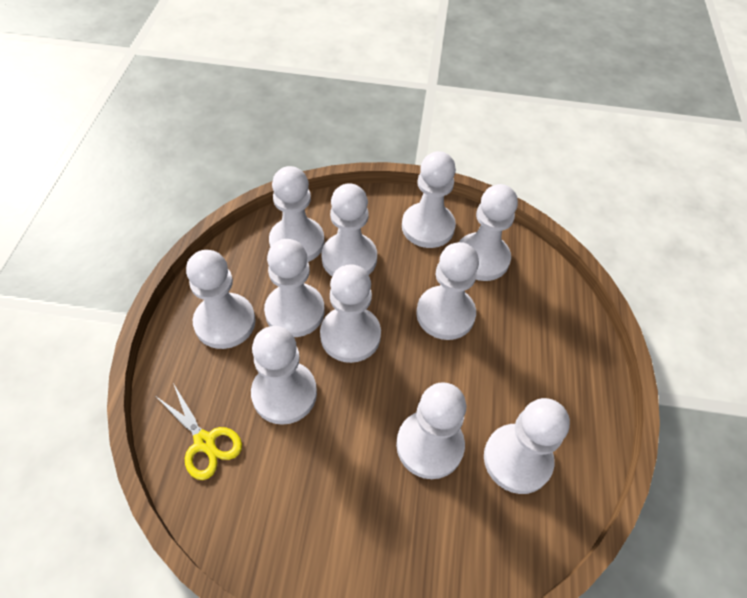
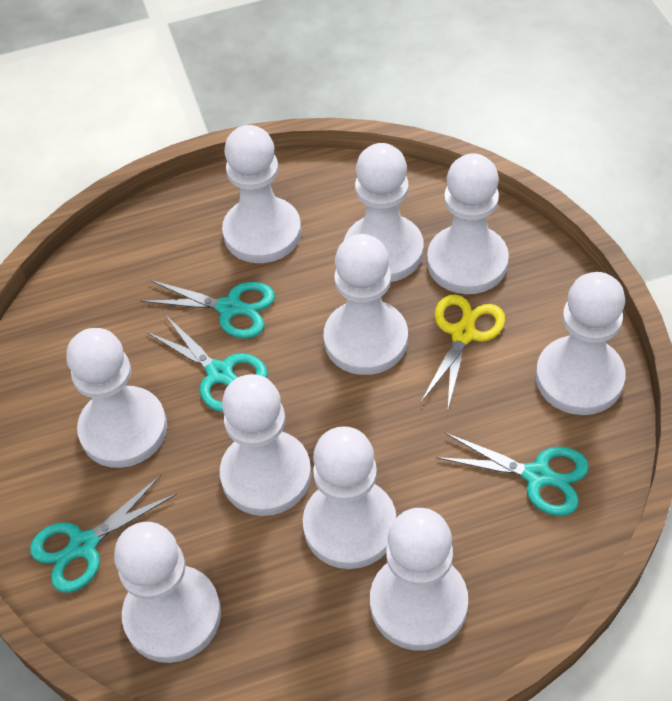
turquoise scissors: 0 -> 4
white pawn: 11 -> 10

